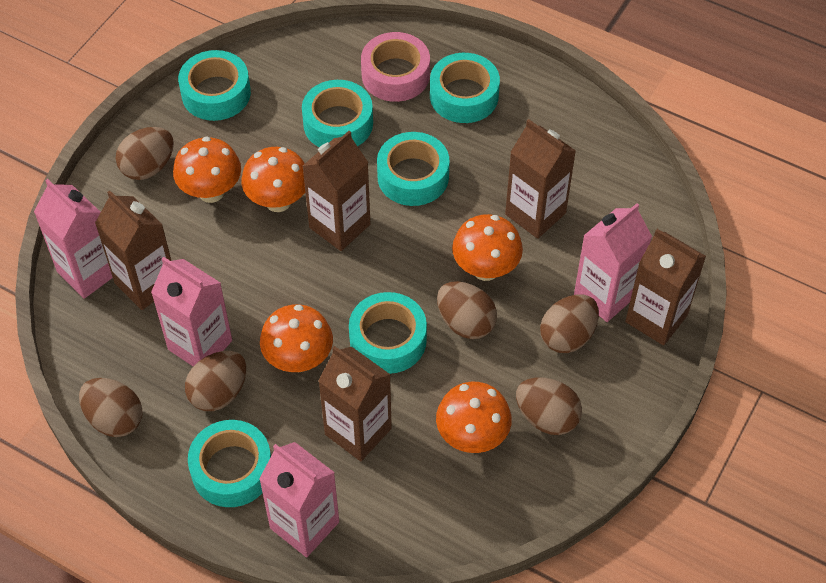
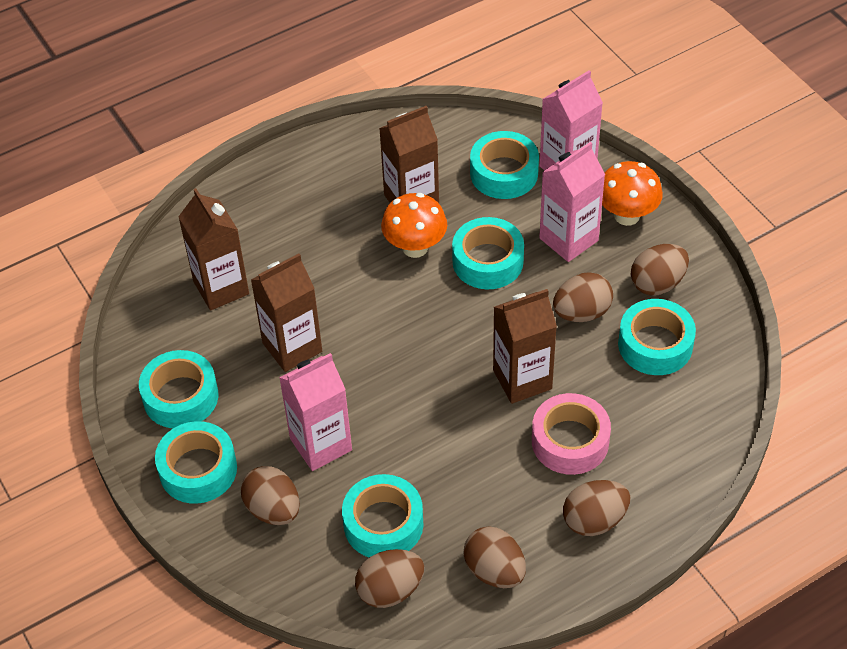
brown carton: 5 -> 4
orange mushroom: 5 -> 2
pink carton: 4 -> 3

